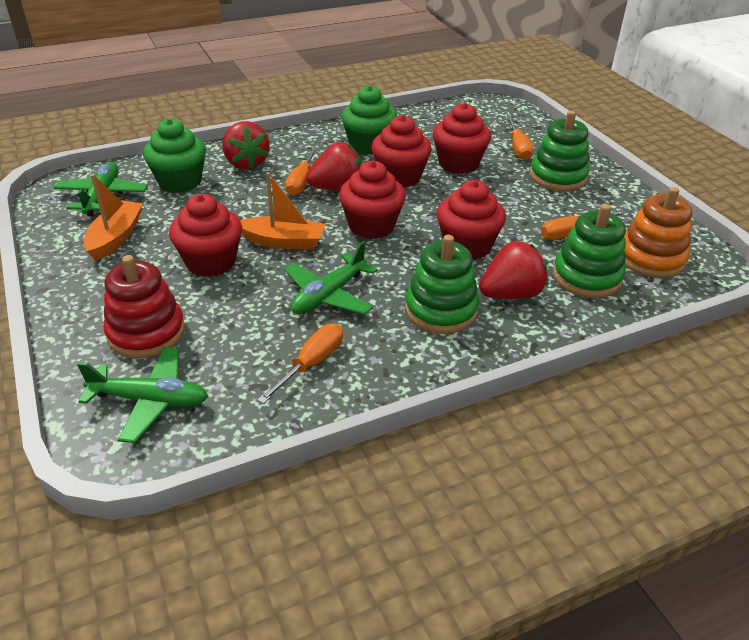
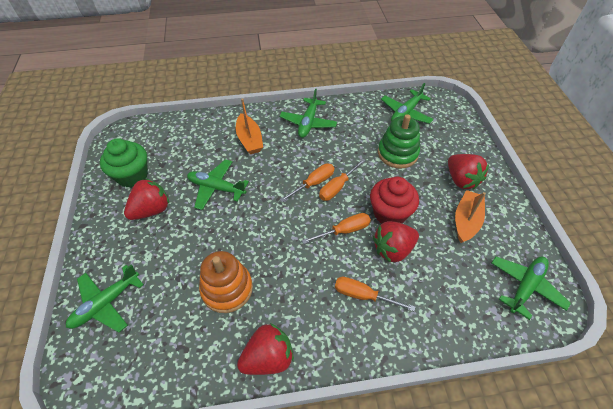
green cupcake: 2 -> 1
green plane: 3 -> 5
green stacking toy: 3 -> 1
red cupcake: 5 -> 1
red stacking toy: 1 -> 0
red strawberry: 3 -> 4

